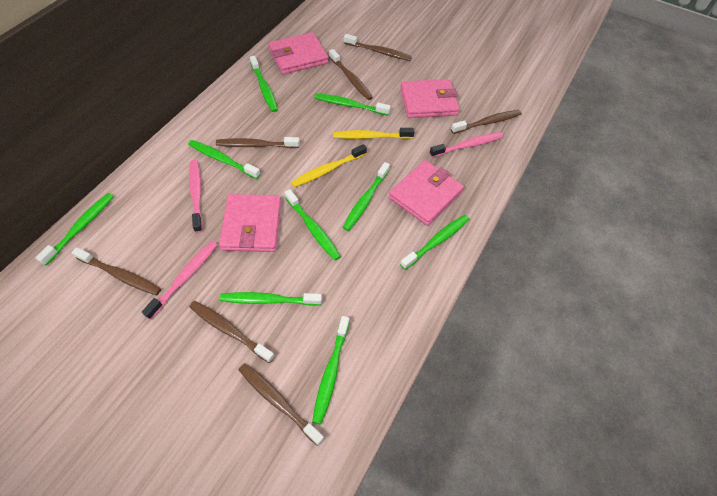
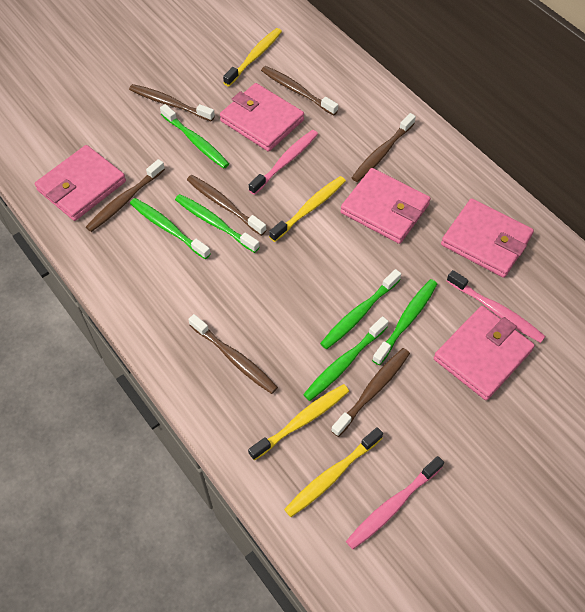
green toothbrush: 9 -> 6
pink wallet: 4 -> 5
yellow toothbrush: 2 -> 4

